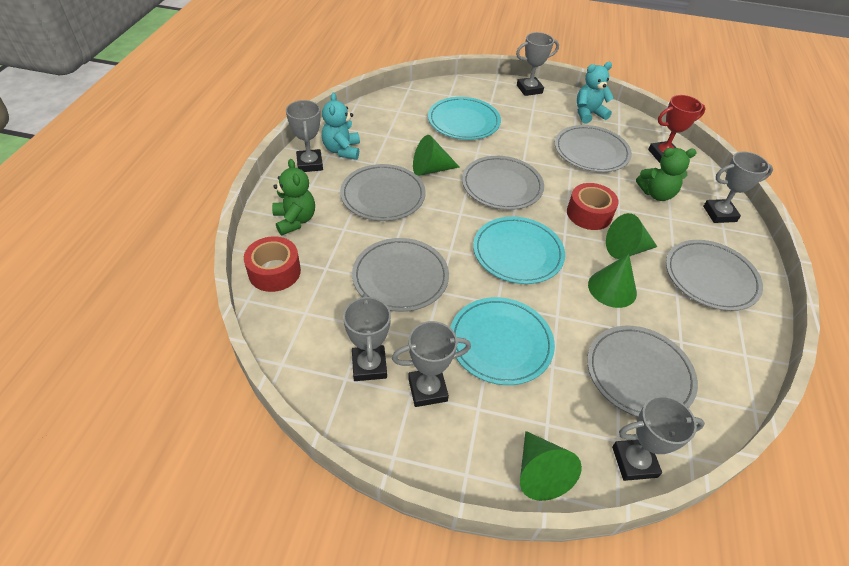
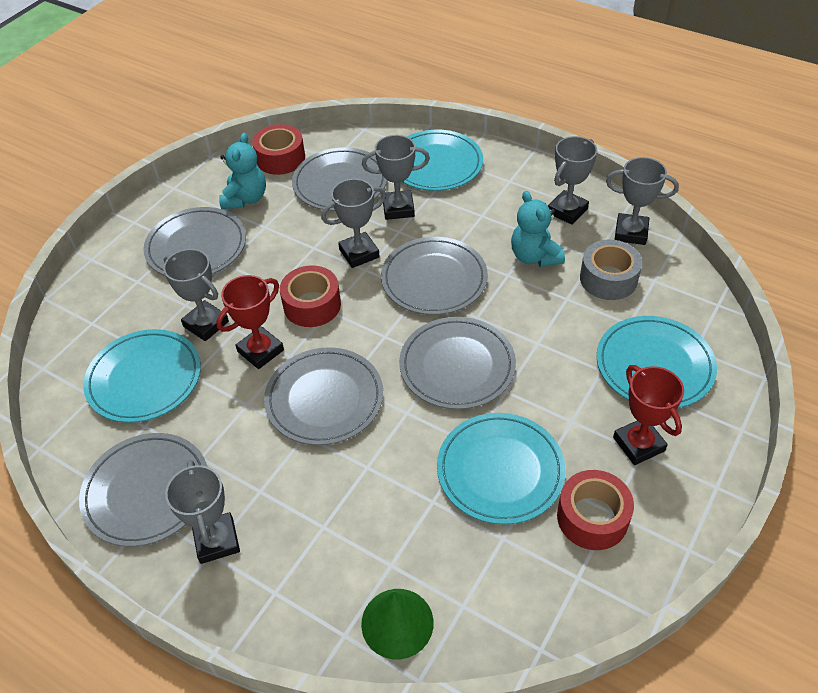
green cone: 4 -> 1
green teddy bear: 2 -> 0
grey tape: 0 -> 1
red tape: 2 -> 3
red trophy: 1 -> 2
turquoise plate: 3 -> 4

